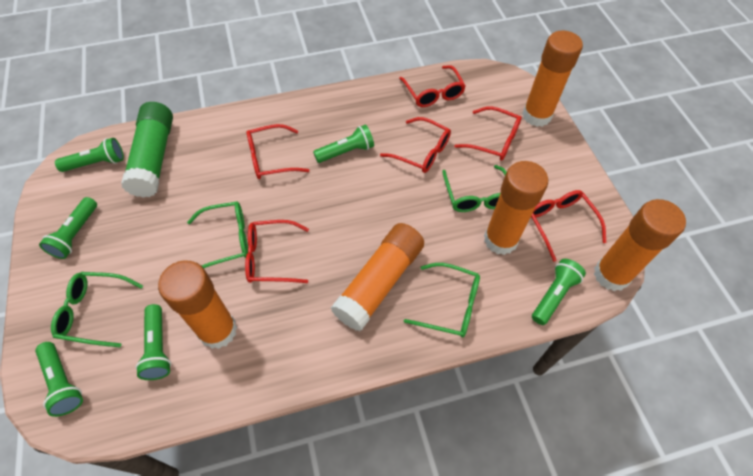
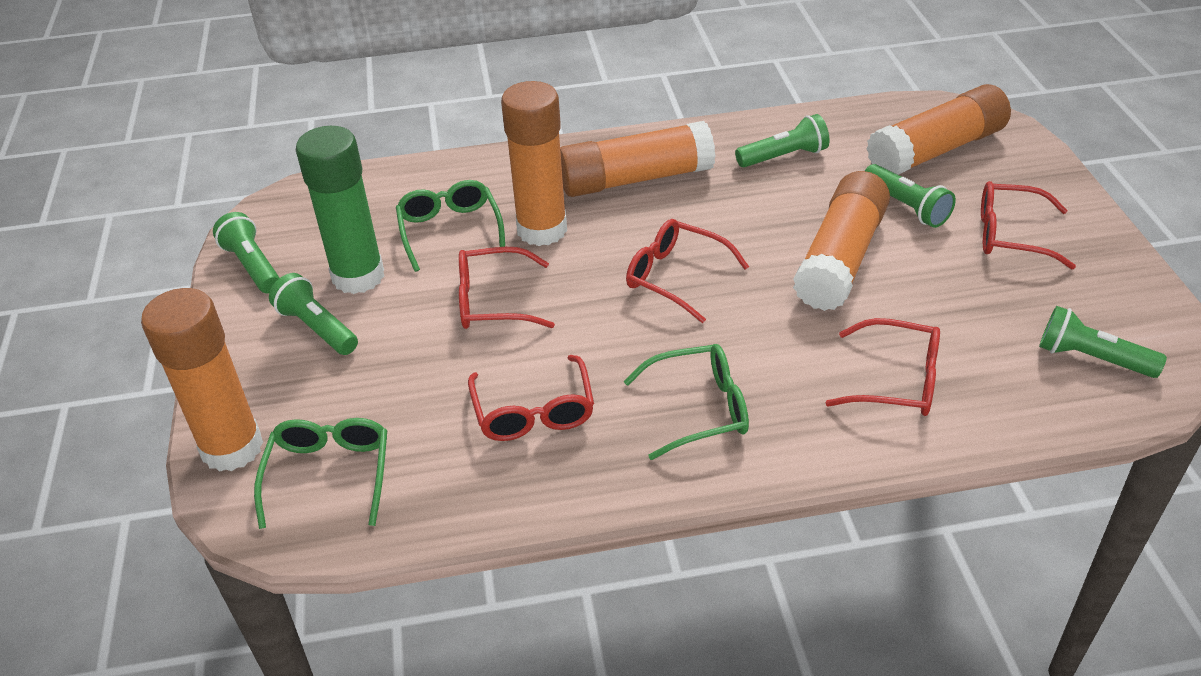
green flashlight: 6 -> 5
green glasses: 4 -> 3
red glasses: 6 -> 5

